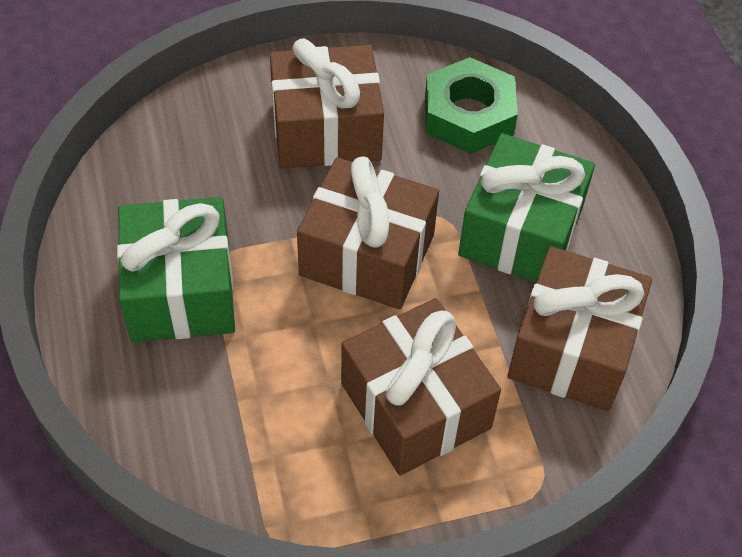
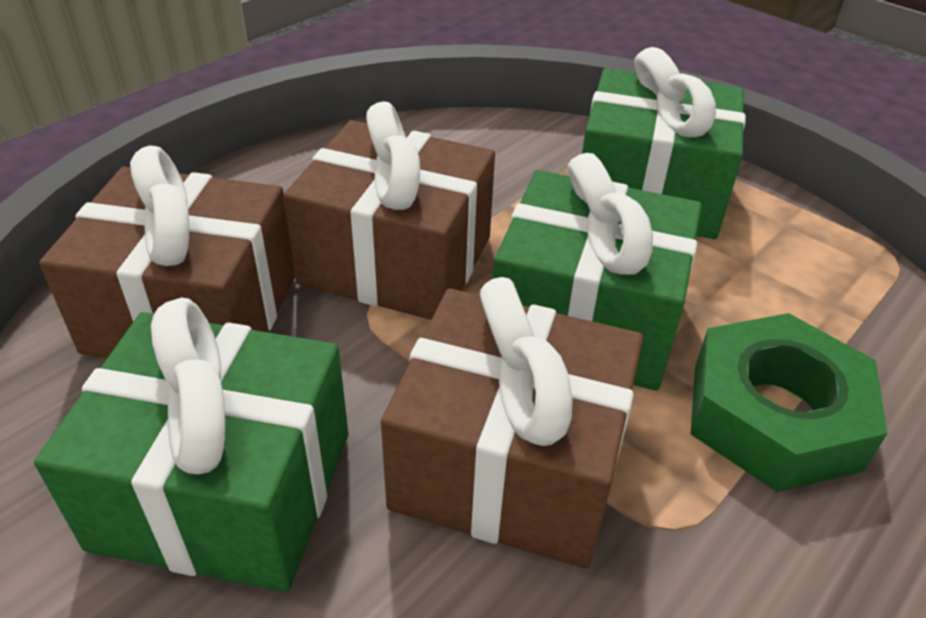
brown gift: 4 -> 3
green gift: 2 -> 3

